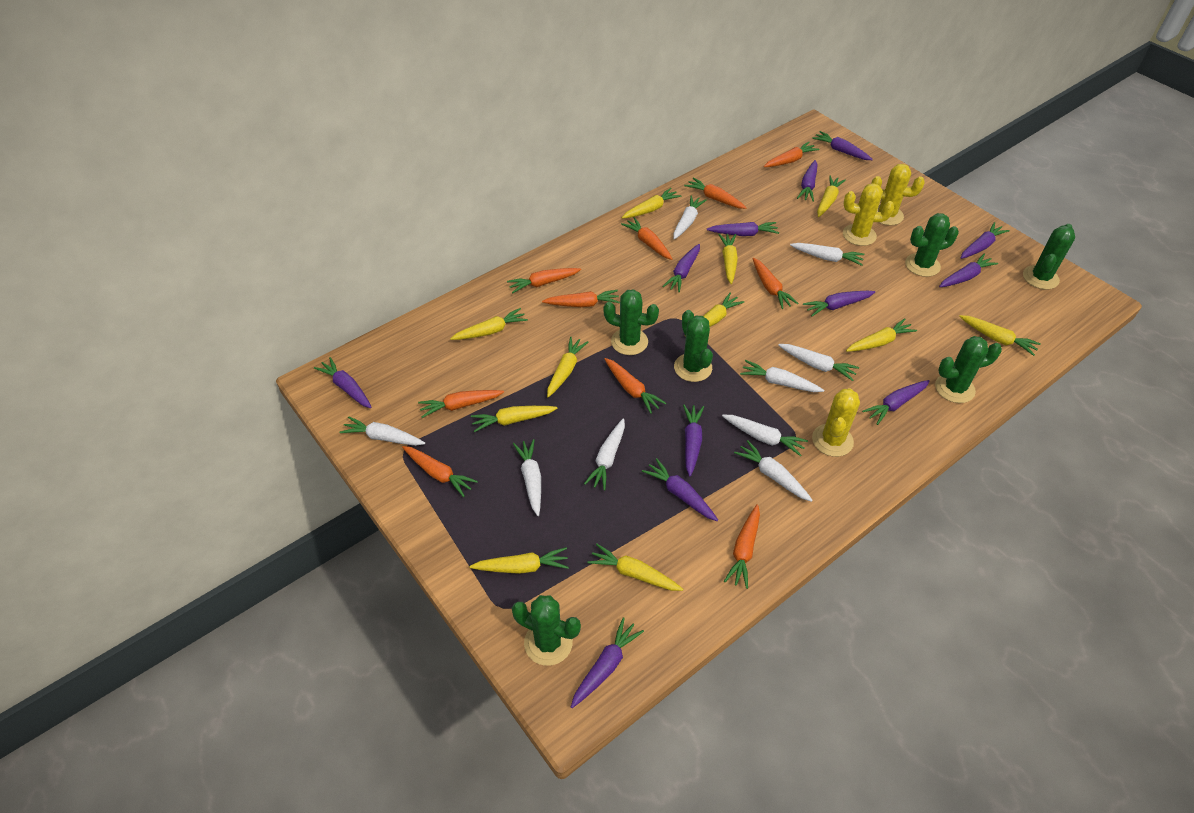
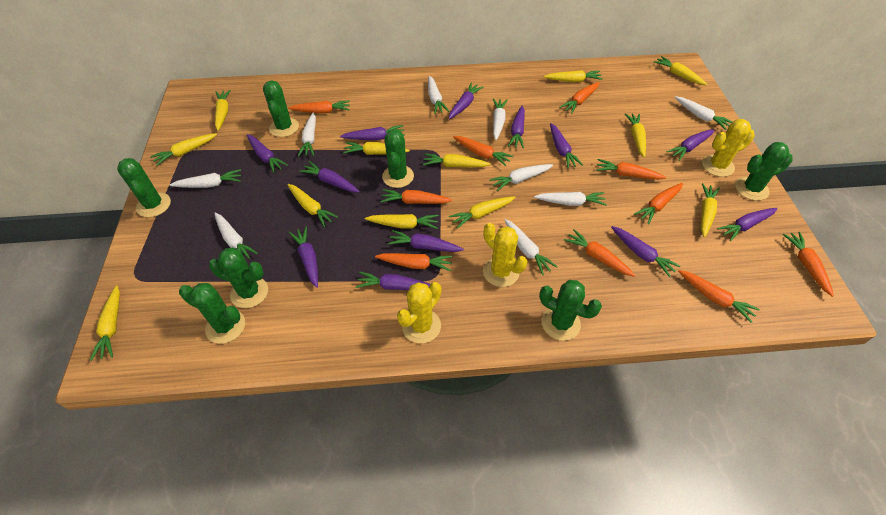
green cactus: 6 -> 7
yellow carrot: 11 -> 12

